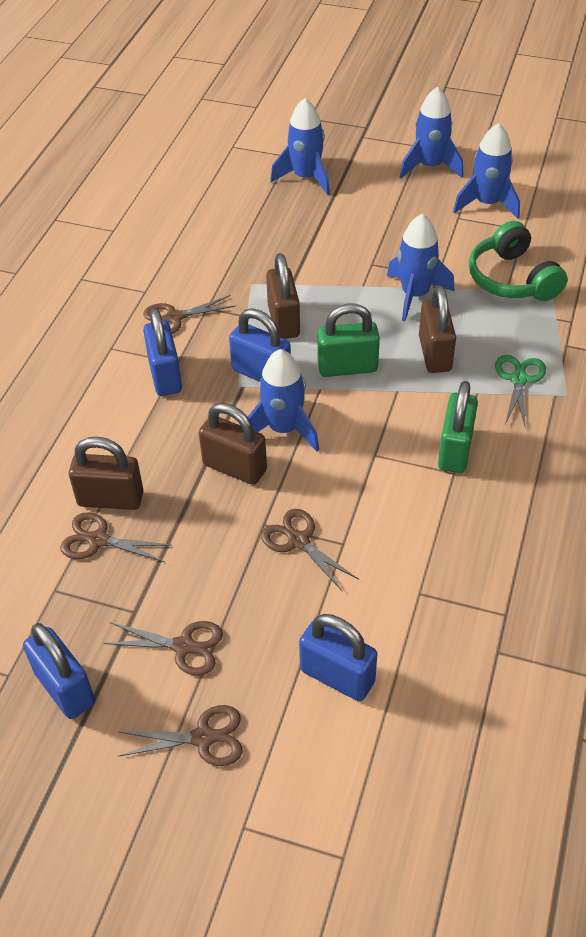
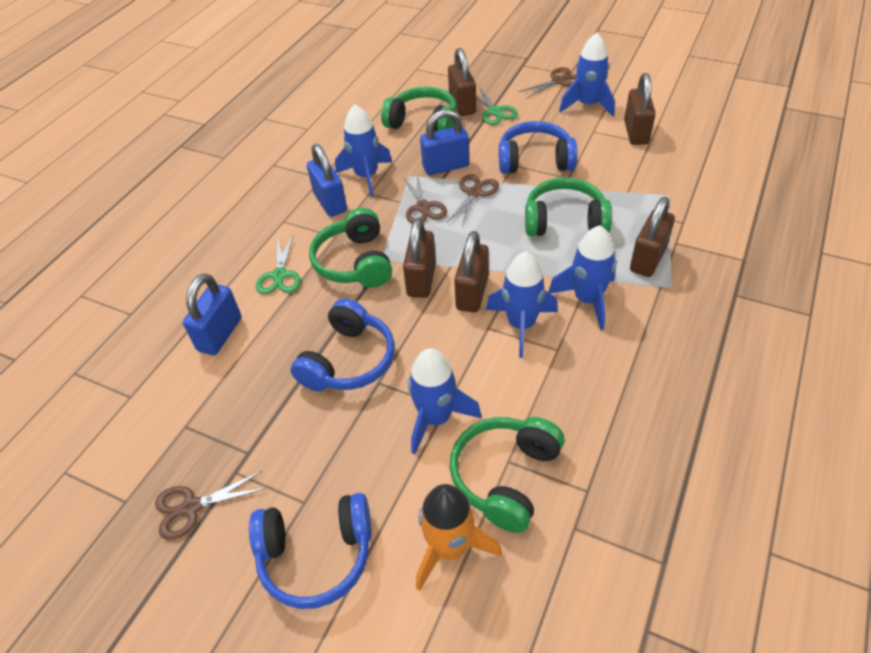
blue headphones: 0 -> 3
blue padlock: 4 -> 3
brown padlock: 4 -> 5
brown scissors: 5 -> 4
green headphones: 1 -> 4
green padlock: 2 -> 0
green scissors: 1 -> 2
orange rocket: 0 -> 1

